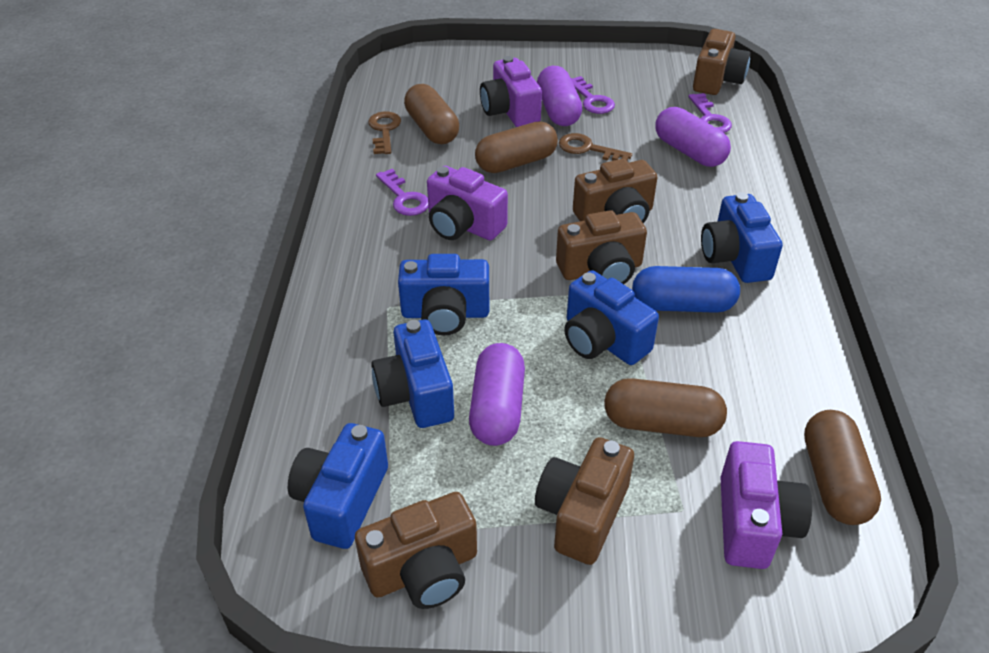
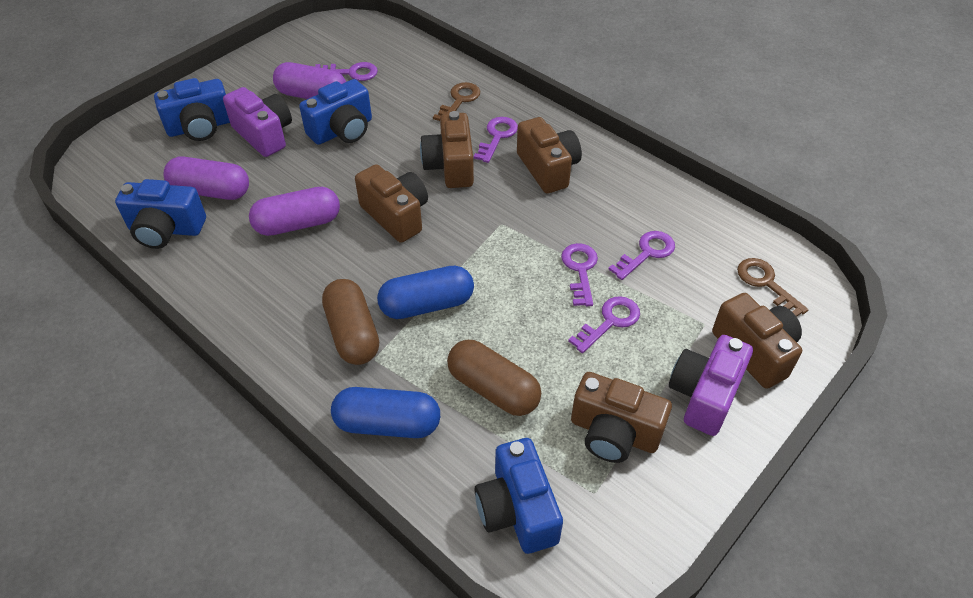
blue camera: 5 -> 4
blue capsule: 1 -> 2
brown capsule: 4 -> 2
purple camera: 3 -> 2
purple key: 3 -> 5

